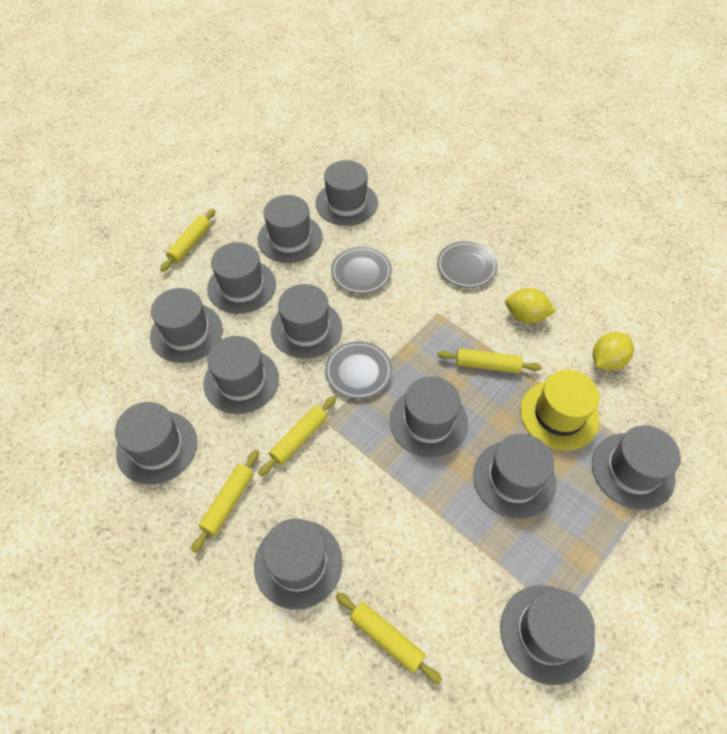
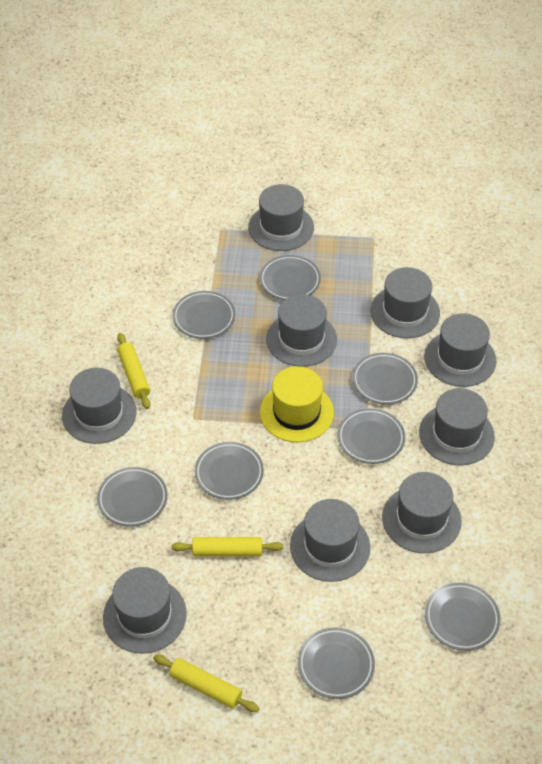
grey hat: 12 -> 9
grey plate: 3 -> 8
yellow lemon: 2 -> 0
yellow rolling pin: 5 -> 3

